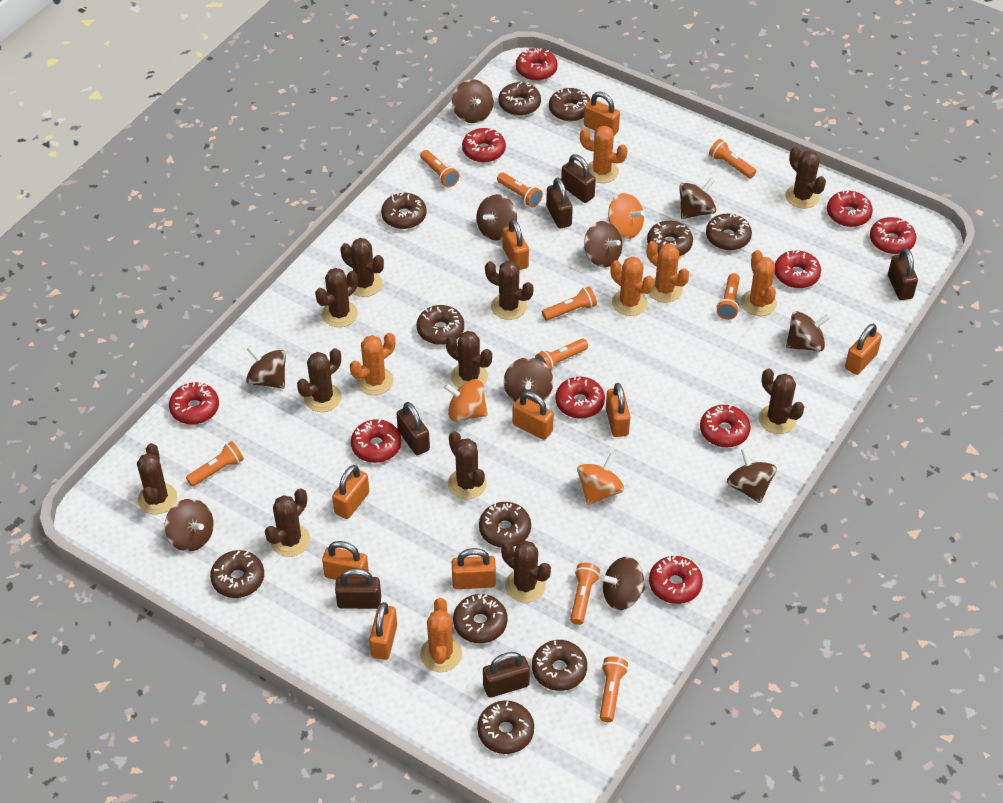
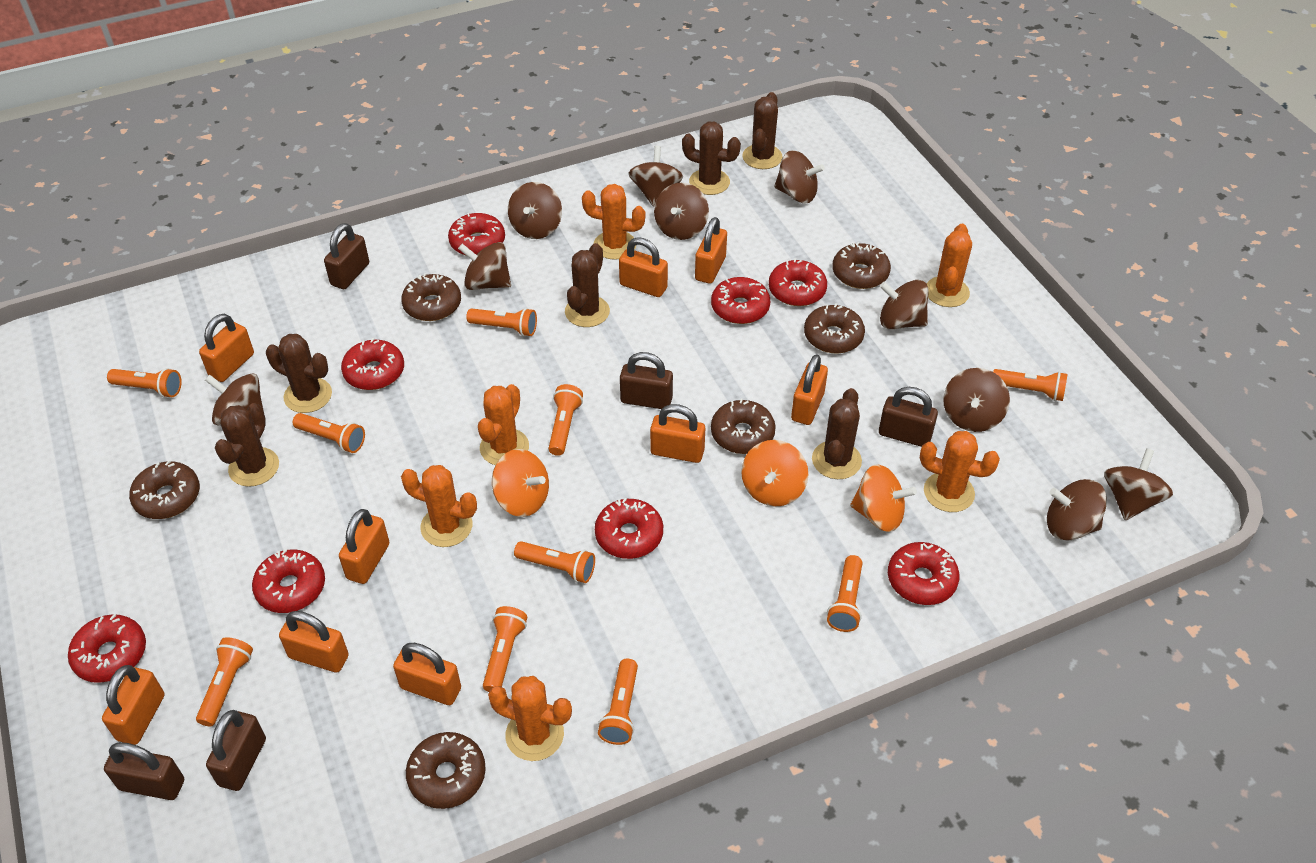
brown cactus: 11 -> 6
brown donut: 11 -> 6
brown padlock: 6 -> 5
orange flashlight: 9 -> 10
red donut: 10 -> 8

